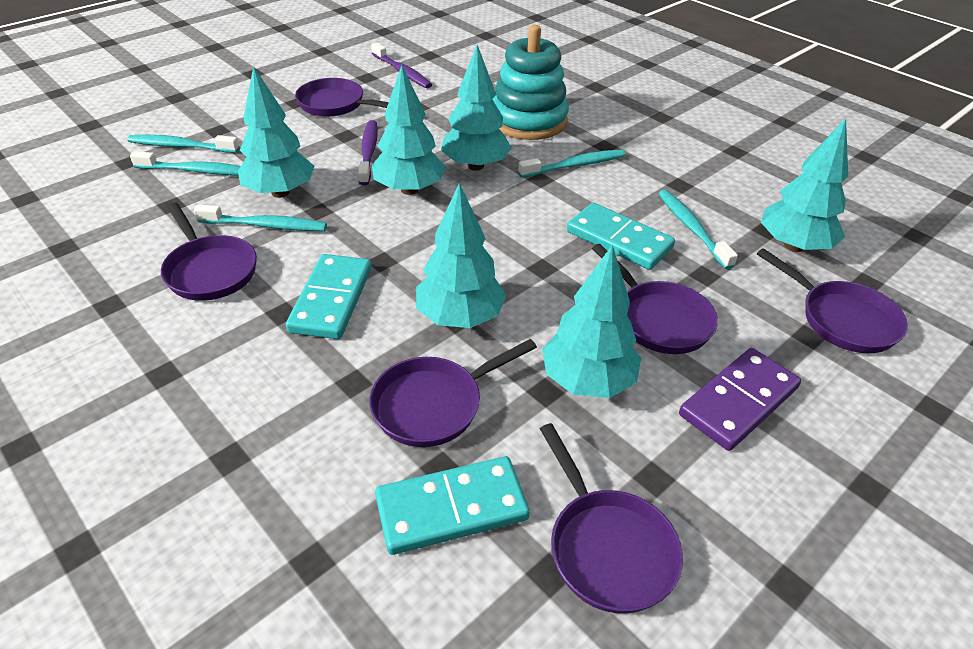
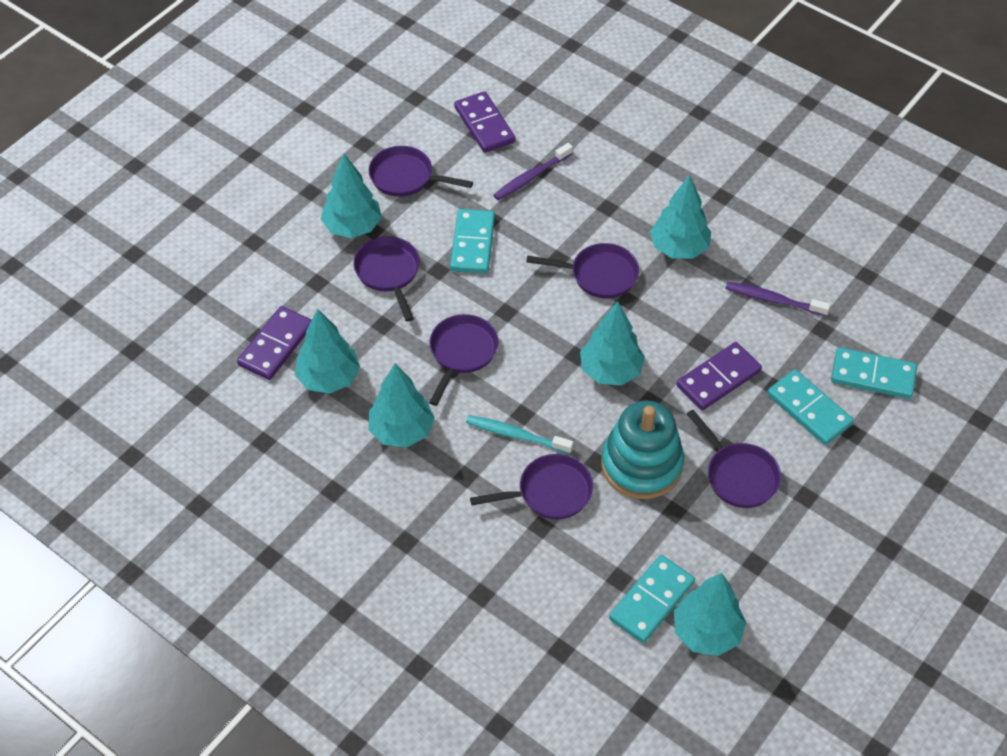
purple domino: 1 -> 3
turquoise domino: 3 -> 4
turquoise toothbrush: 5 -> 1

